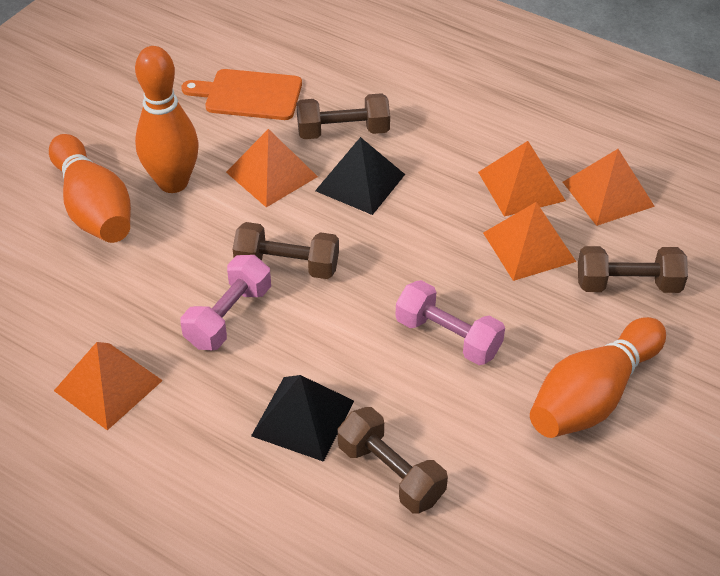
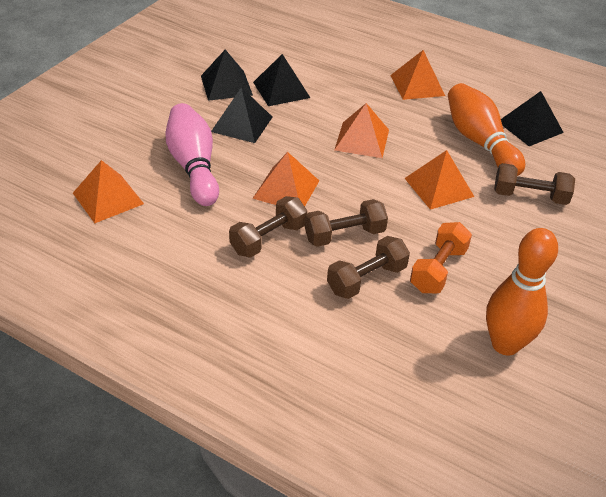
black pyramid: 2 -> 4
orange bowling pin: 3 -> 2
orange cutting board: 1 -> 0
orange dumbbell: 0 -> 1
pink bowling pin: 0 -> 1
pink dumbbell: 2 -> 0

